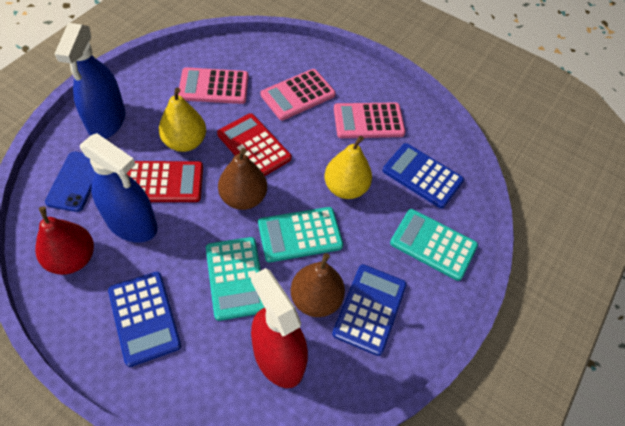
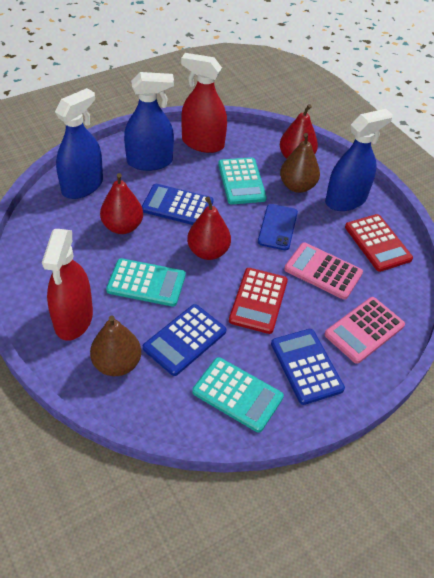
blue spray bottle: 2 -> 3
pink calculator: 3 -> 2
red pear: 1 -> 3
red spray bottle: 1 -> 2
yellow pear: 2 -> 0

